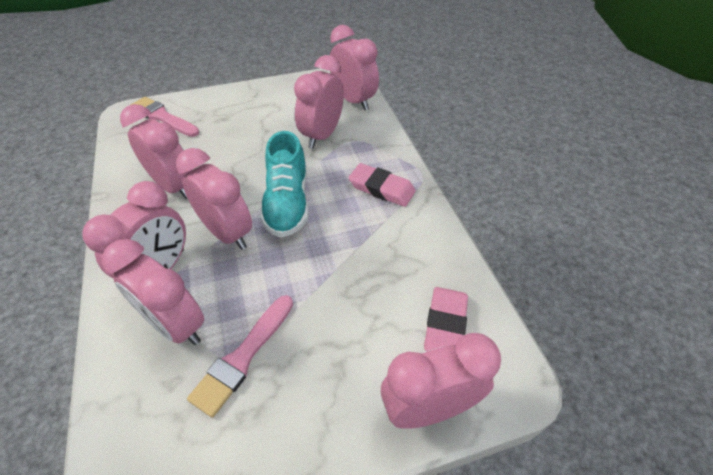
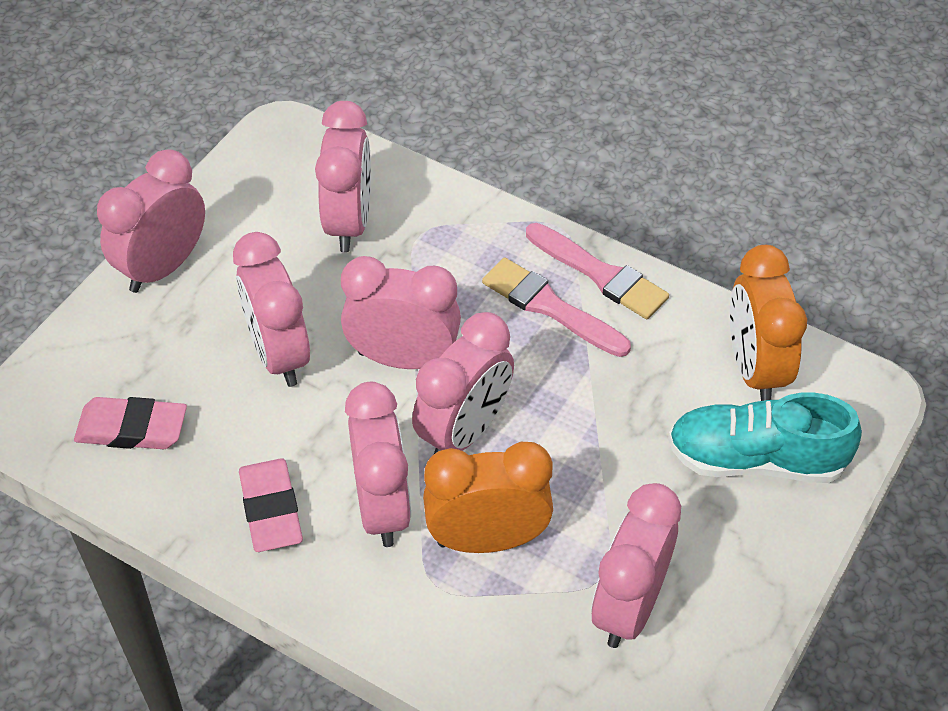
orange clock: 0 -> 2

